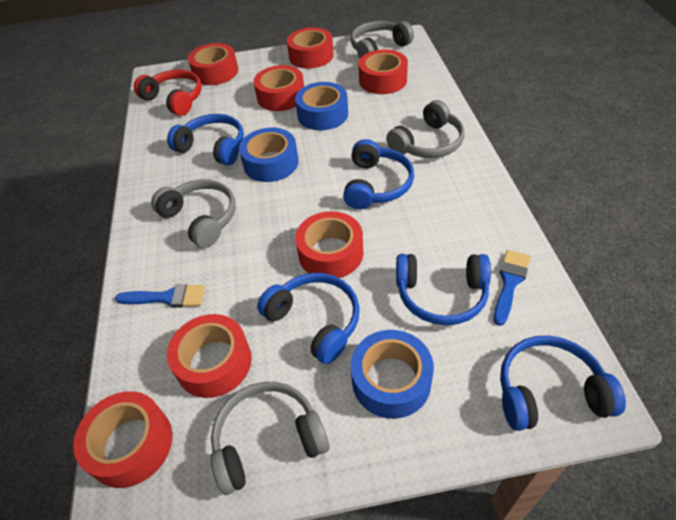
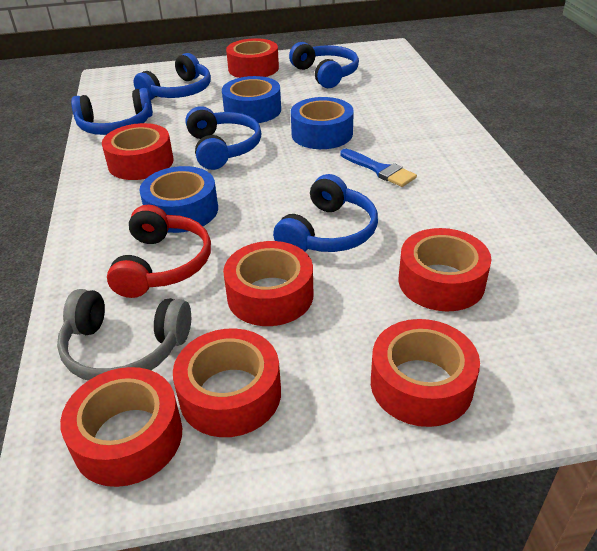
blue brush: 2 -> 1
grey headphones: 4 -> 1

